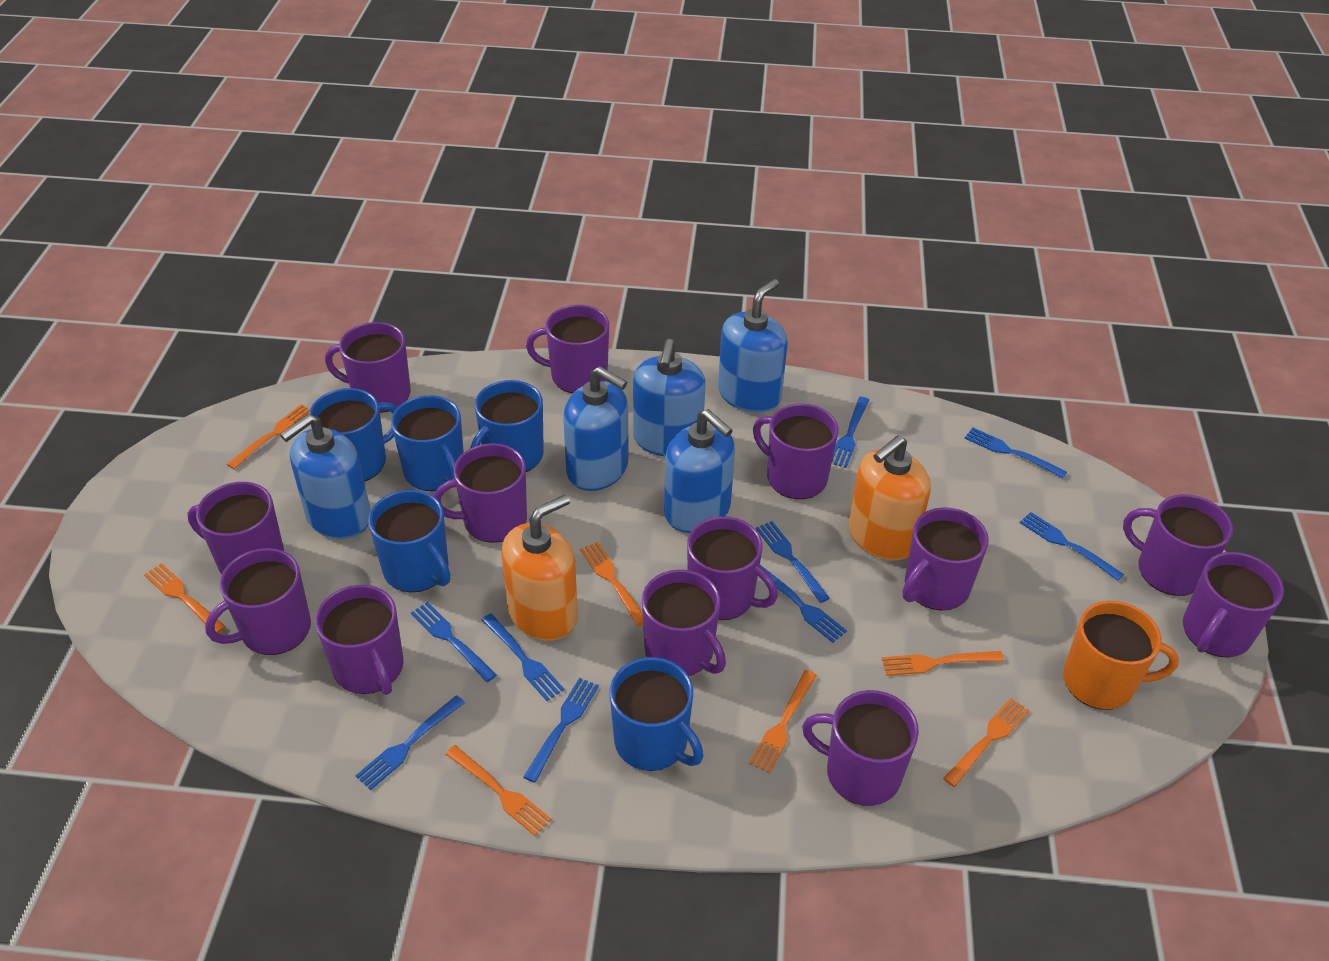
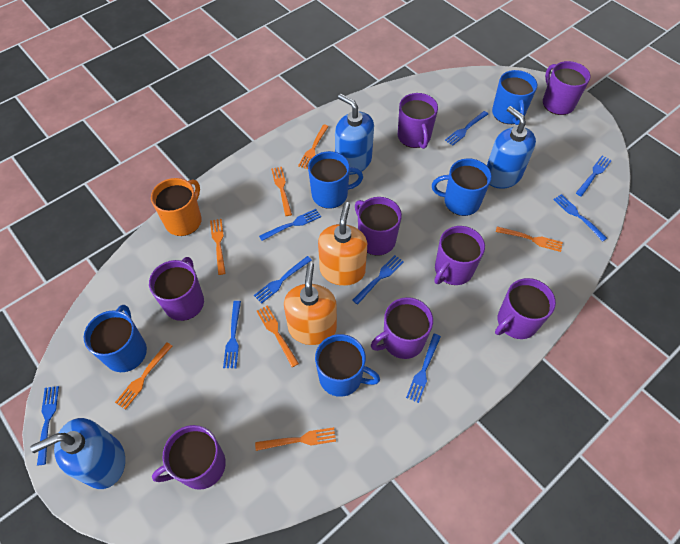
blue soap dispenser: 5 -> 3
purple mug: 13 -> 8

